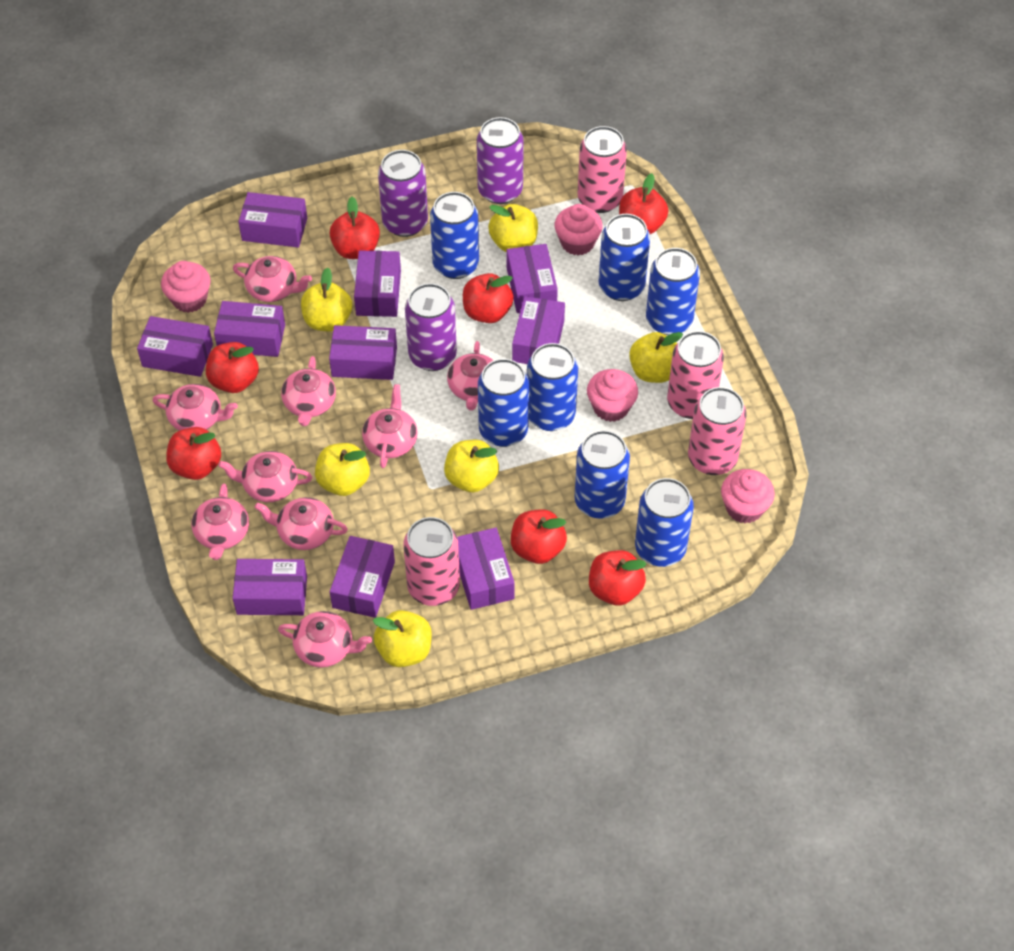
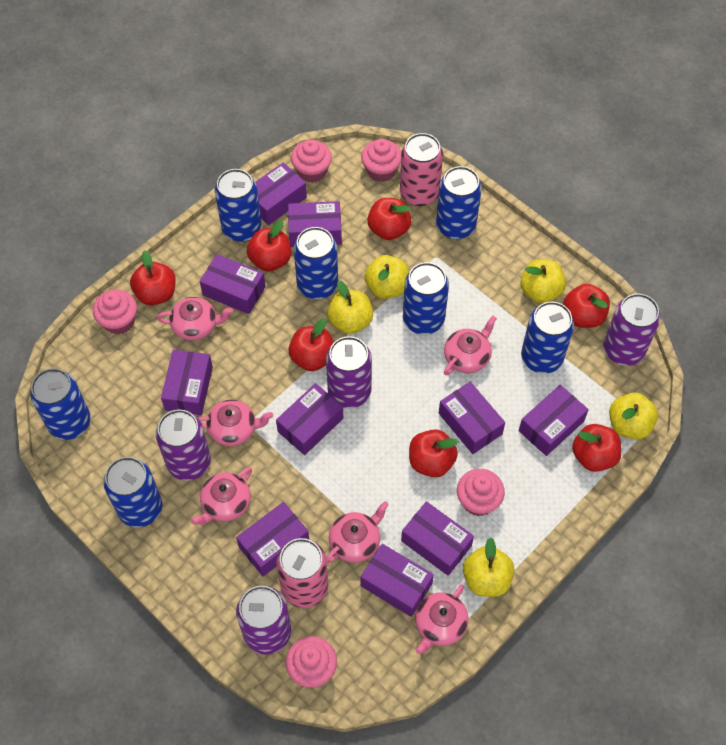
pink can: 4 -> 2
pink cupcake: 4 -> 5
pink teapot: 9 -> 6
purple can: 3 -> 4
yellow apple: 6 -> 5

